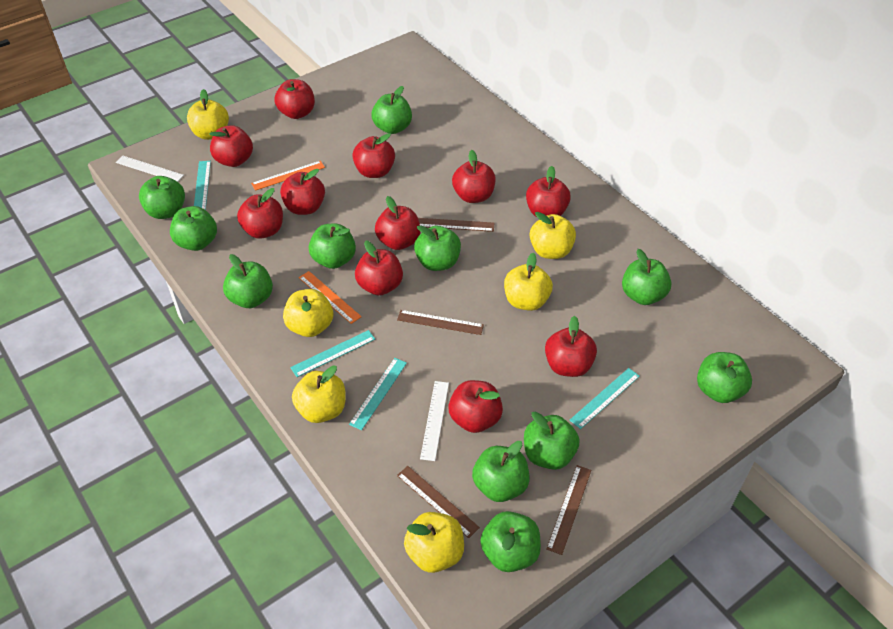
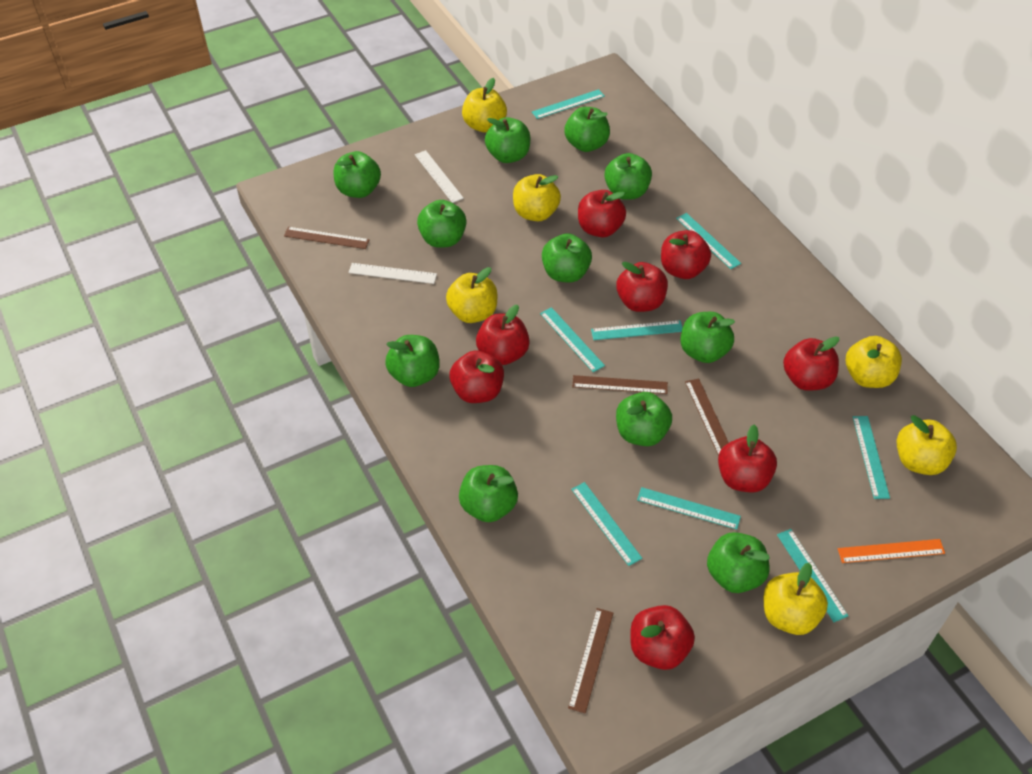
orange ruler: 2 -> 1
red apple: 11 -> 8
turquoise ruler: 4 -> 8

